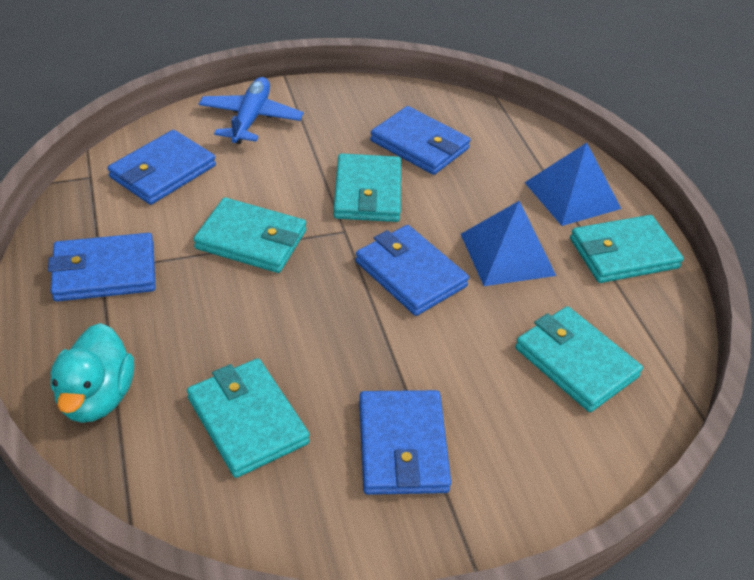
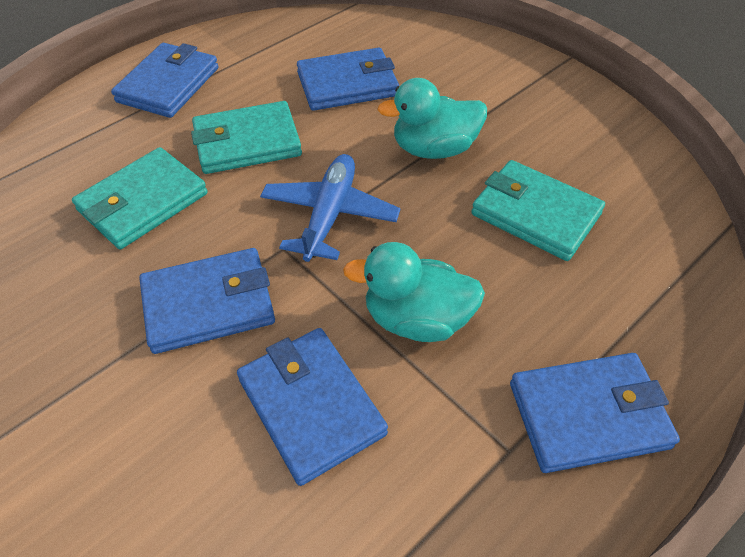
blue pyramid: 2 -> 0
turquoise duck: 1 -> 2
turquoise wallet: 5 -> 3

